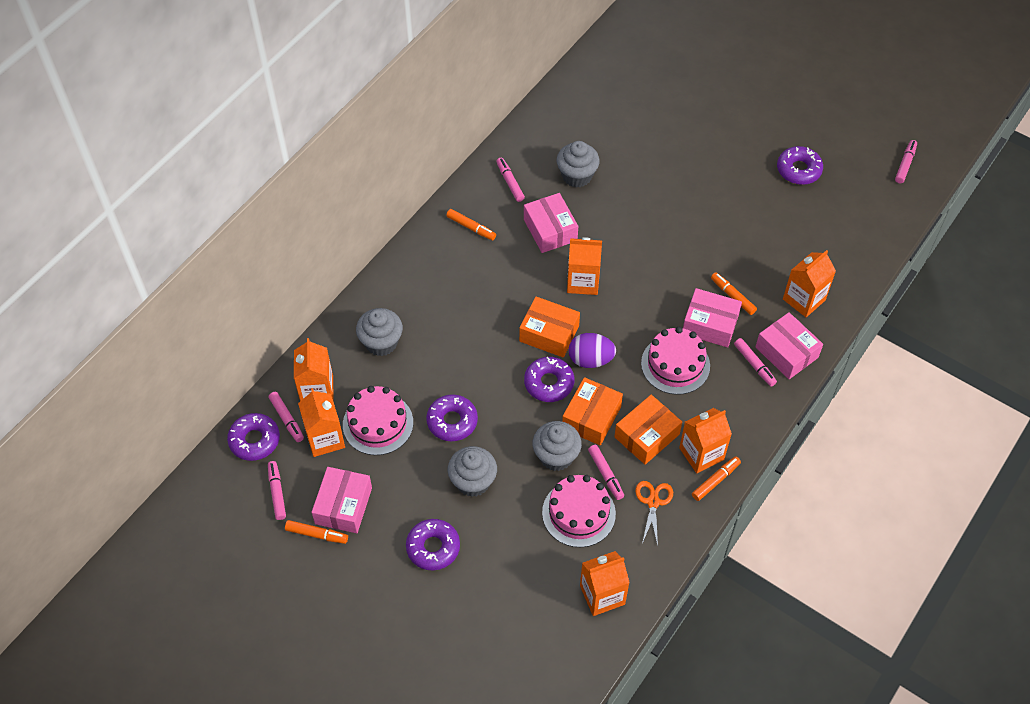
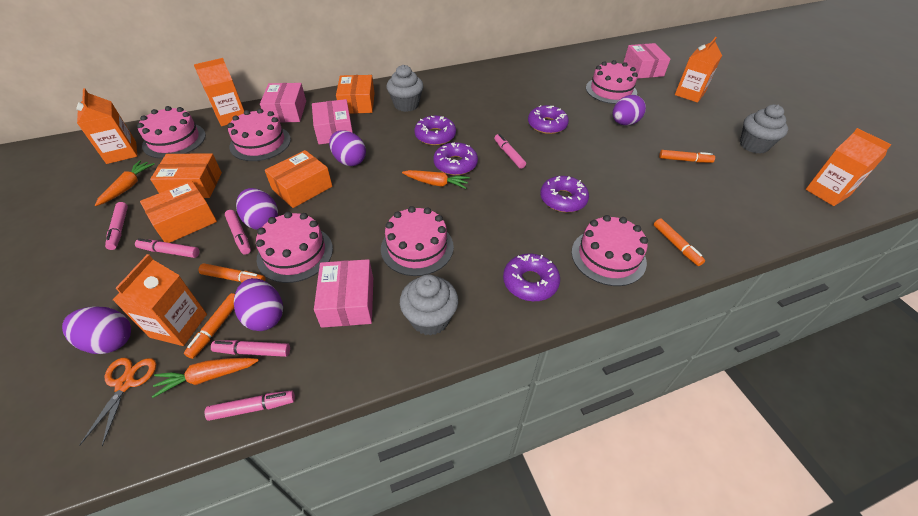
grey cupcake: 4 -> 3
orange box: 3 -> 4
orange carrot: 0 -> 3
orange carton: 6 -> 5
pink cake: 3 -> 6
purple egg: 1 -> 5

